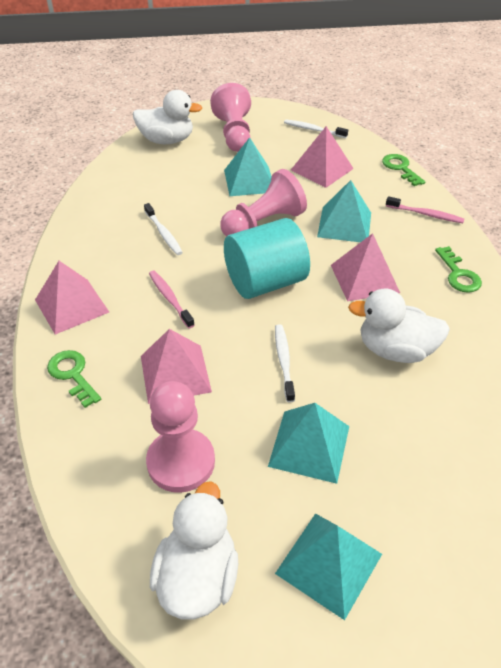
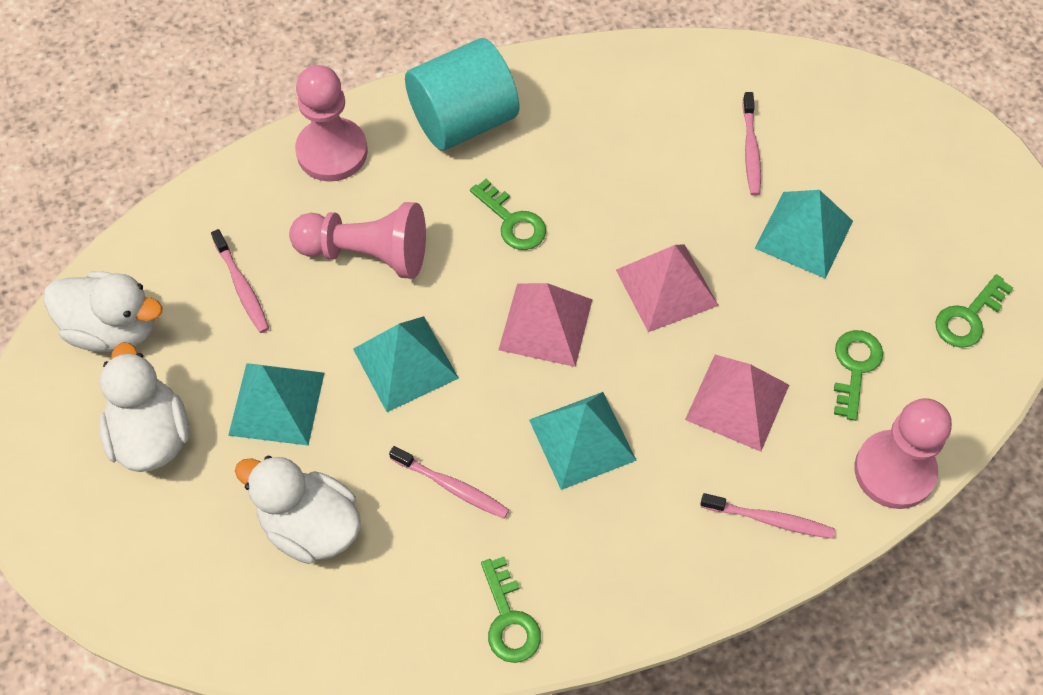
green key: 3 -> 4
pink pyramid: 4 -> 3
pink toothbrush: 2 -> 4
white toothbrush: 3 -> 0

